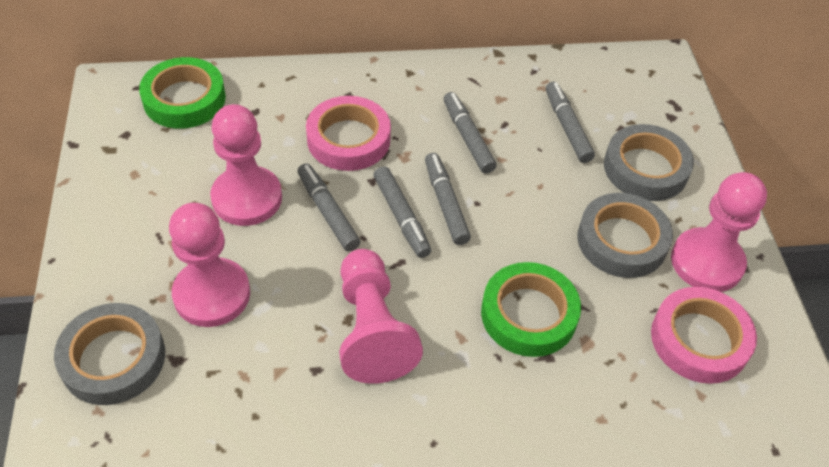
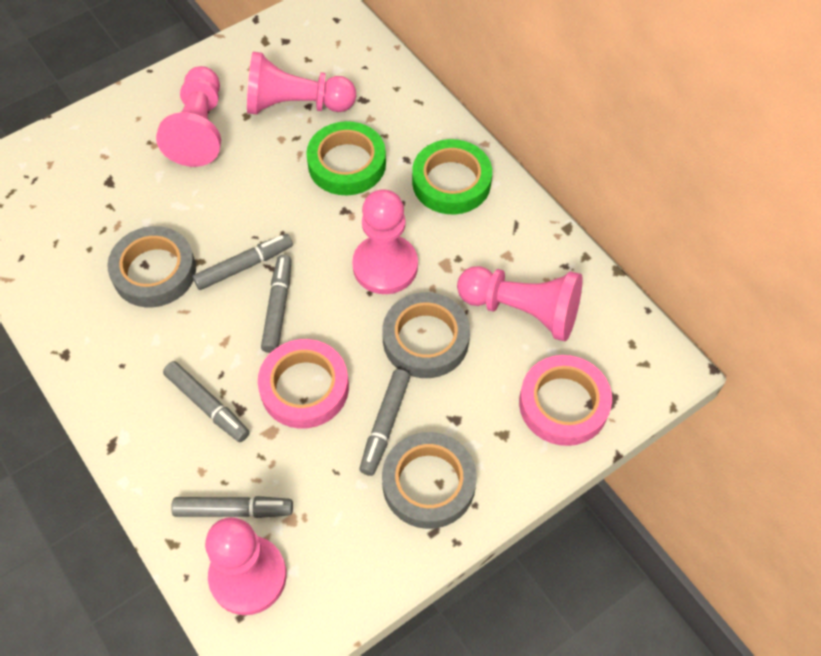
pink pawn: 4 -> 5

